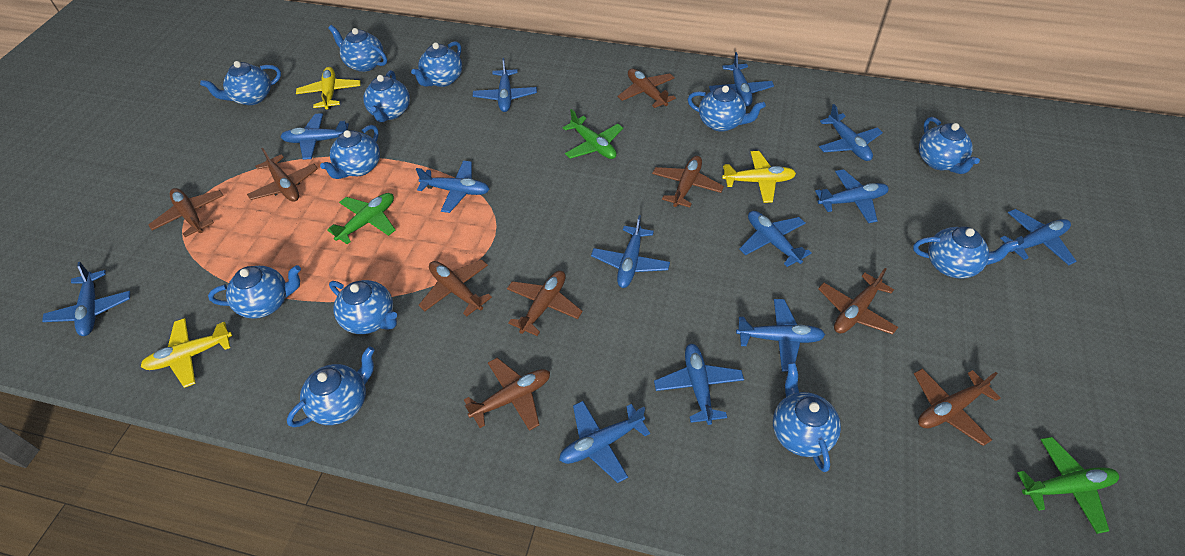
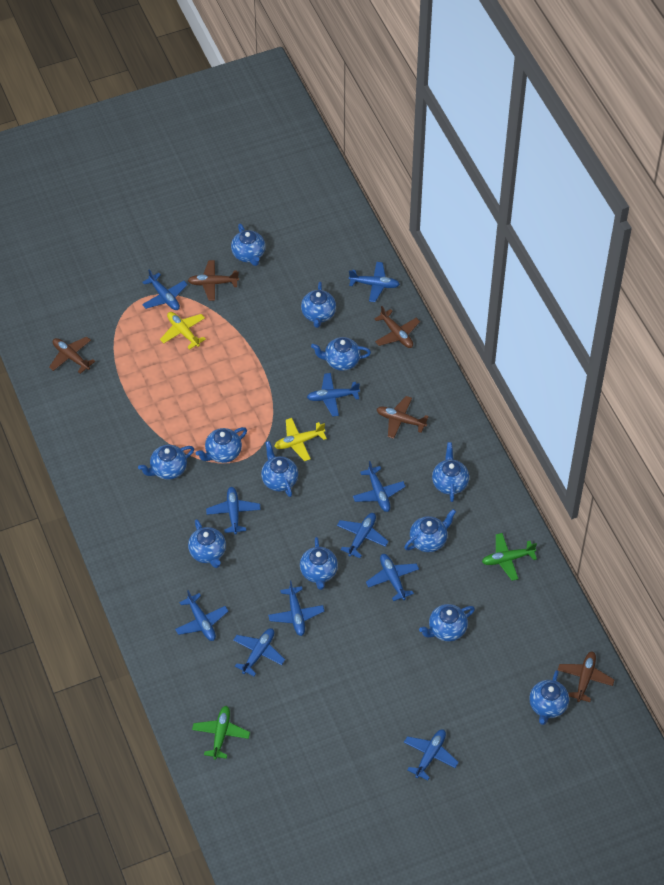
blue plane: 13 -> 11
brown plane: 9 -> 5
green plane: 3 -> 2
yellow plane: 3 -> 2

